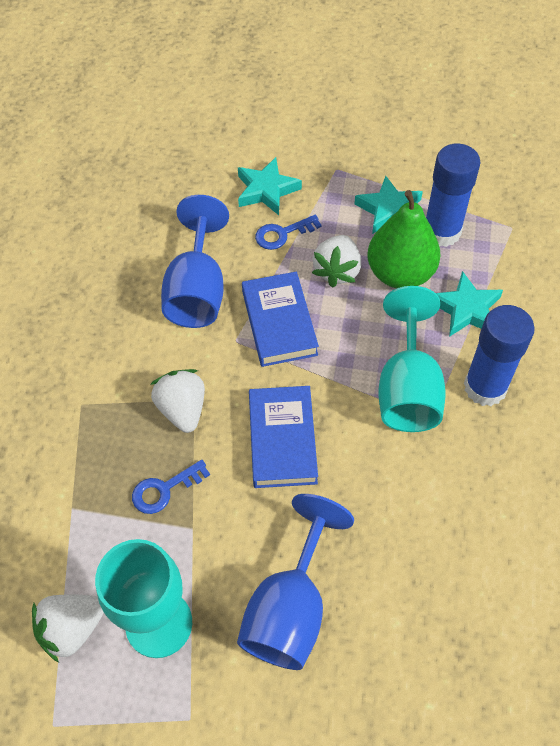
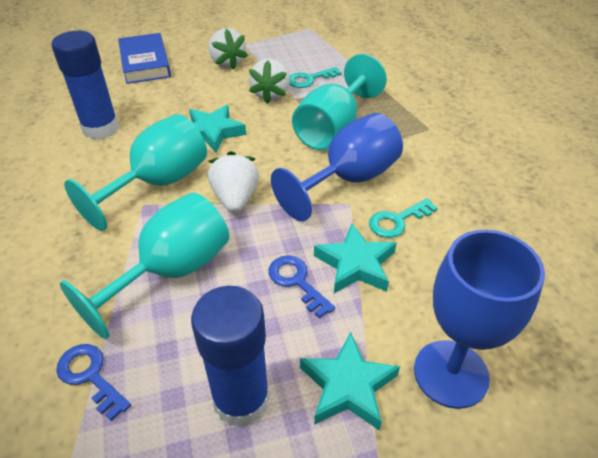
blue book: 2 -> 1
green pear: 1 -> 0
turquoise goblet: 2 -> 3
turquoise key: 0 -> 2

